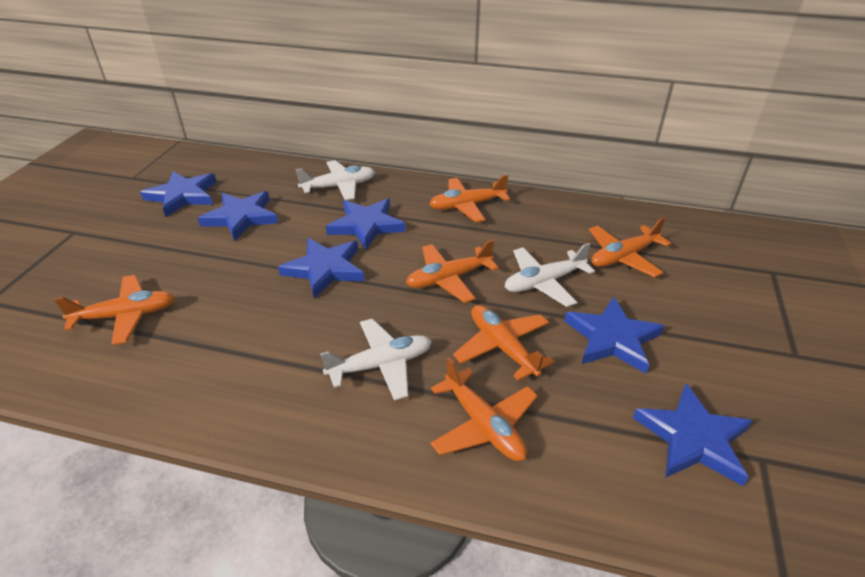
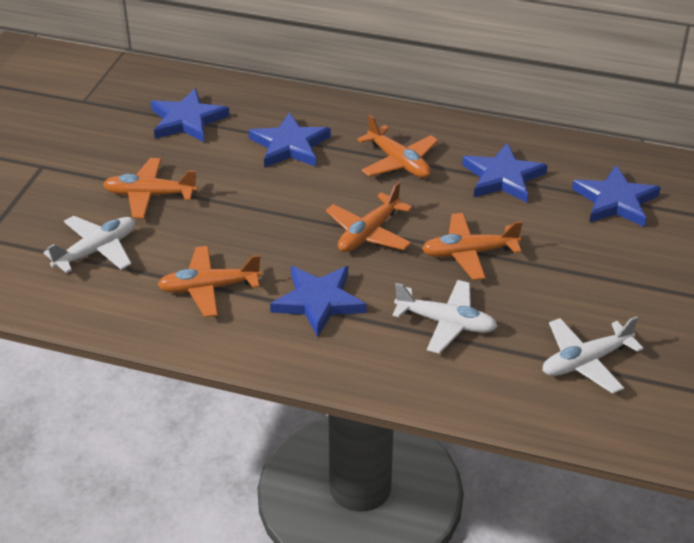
blue star: 6 -> 5
orange plane: 6 -> 5

